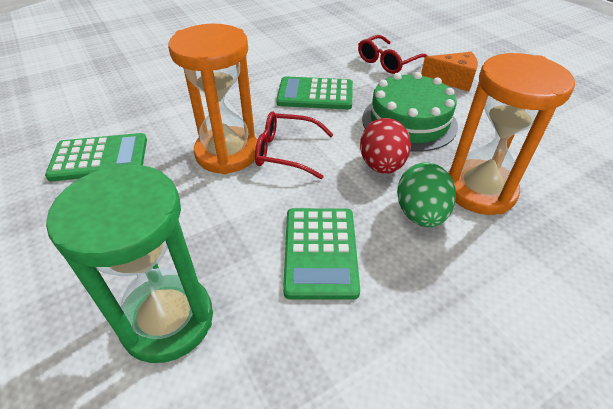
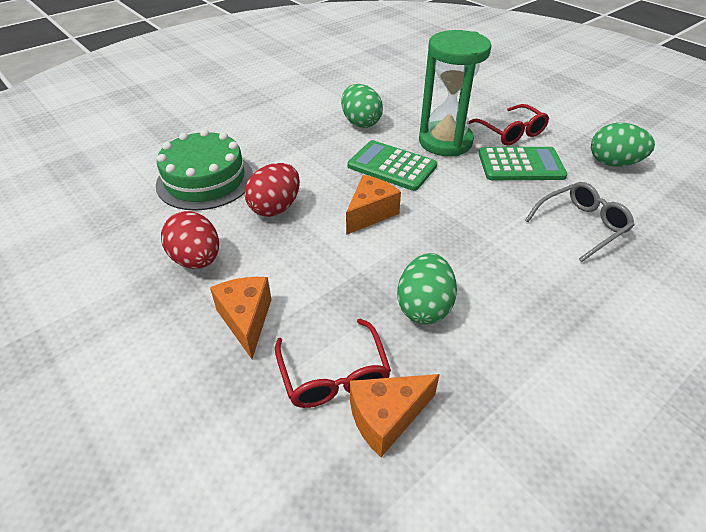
green calculator: 3 -> 2
green egg: 1 -> 3
grey glasses: 0 -> 1
orange cheese: 1 -> 3
orange hourglass: 2 -> 0
red egg: 1 -> 2

